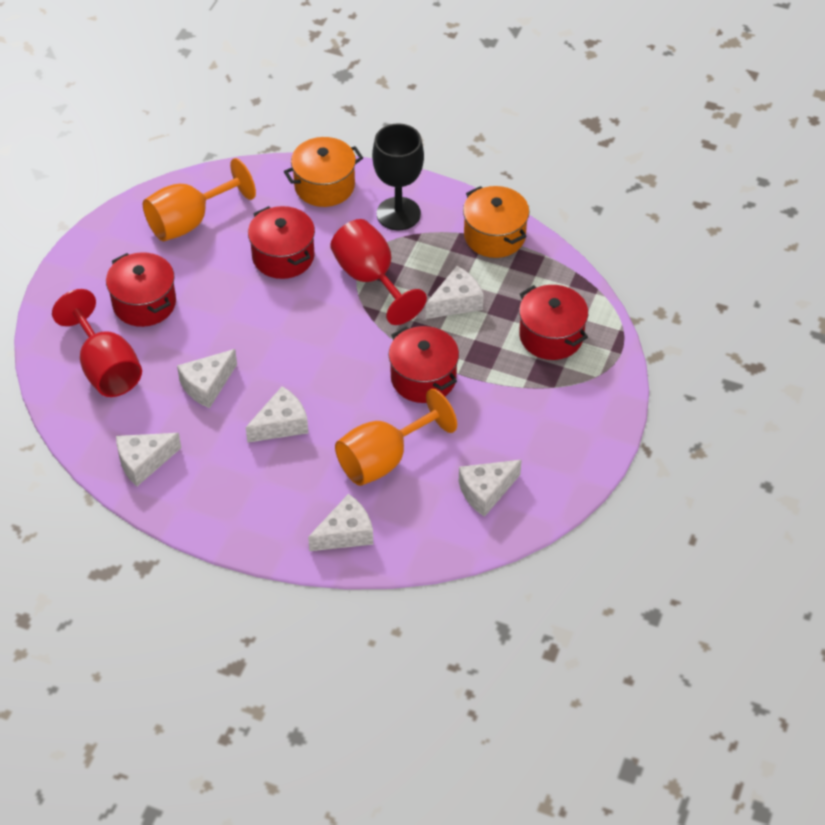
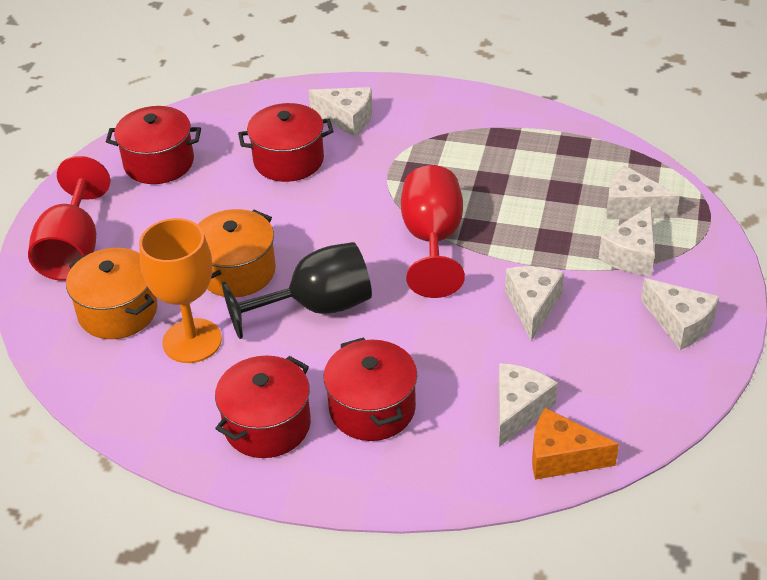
orange cheese: 0 -> 1
orange goblet: 2 -> 1

